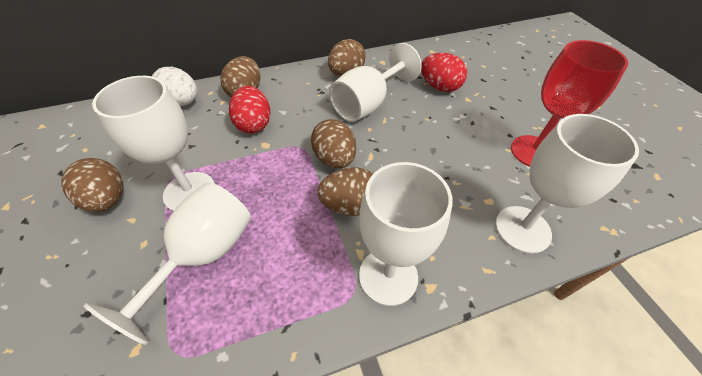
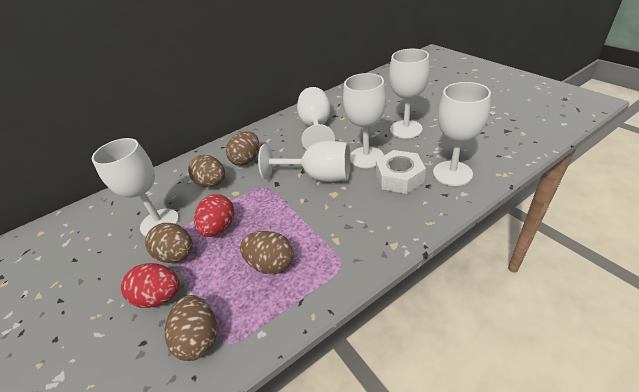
red goblet: 1 -> 0
white egg: 1 -> 0
white goblet: 5 -> 6
white nut: 0 -> 1

